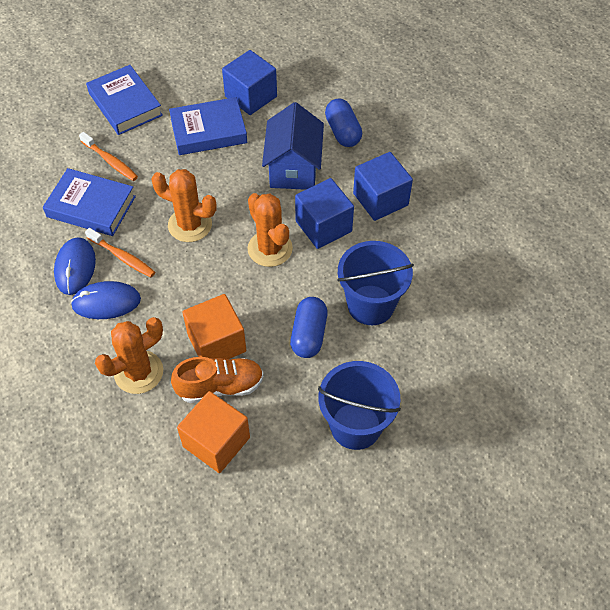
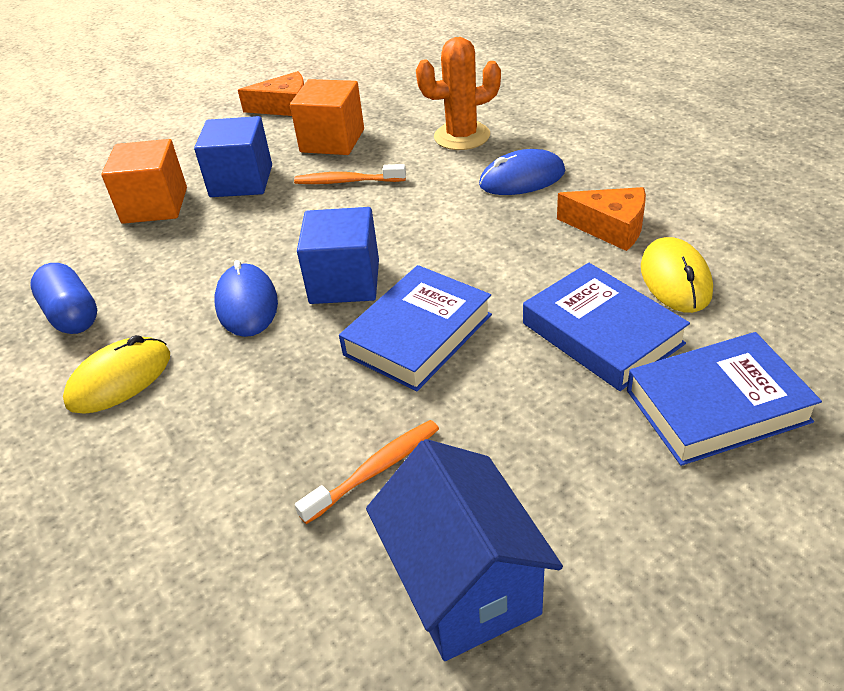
blue bucket: 2 -> 0
blue capsule: 2 -> 1
blue cube: 3 -> 2
orange cactus: 3 -> 1
orange cheese: 0 -> 2
orange shoe: 1 -> 0
yellow mouse: 0 -> 2

